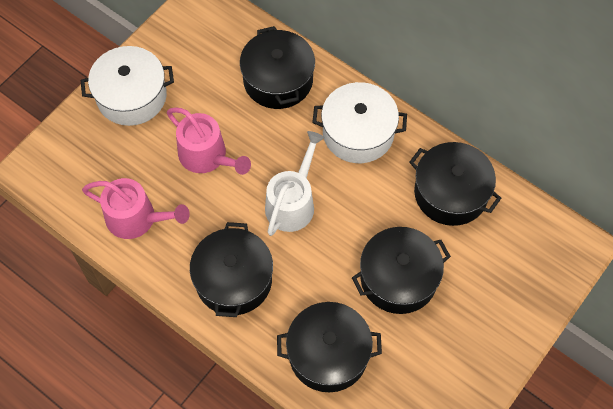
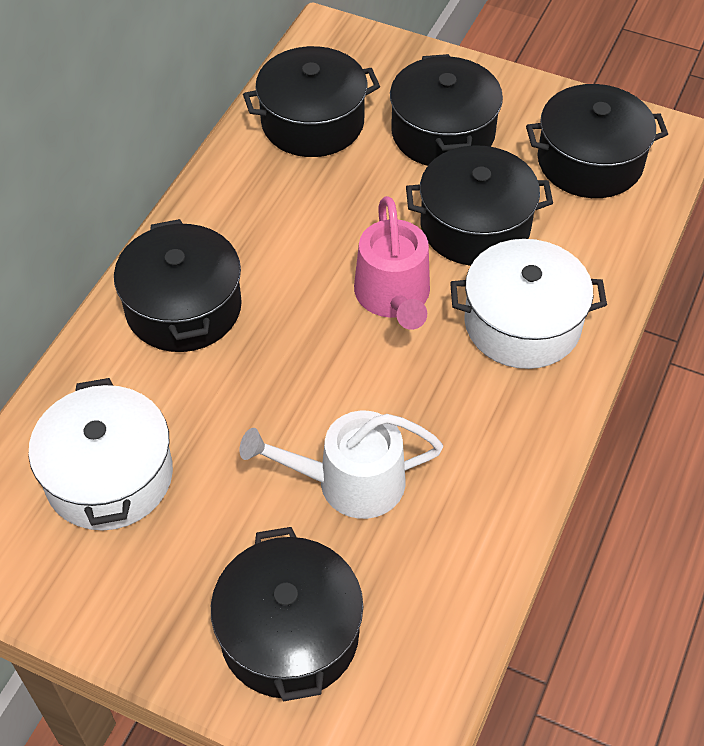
black pot: 5 -> 6
pink watering can: 2 -> 1

